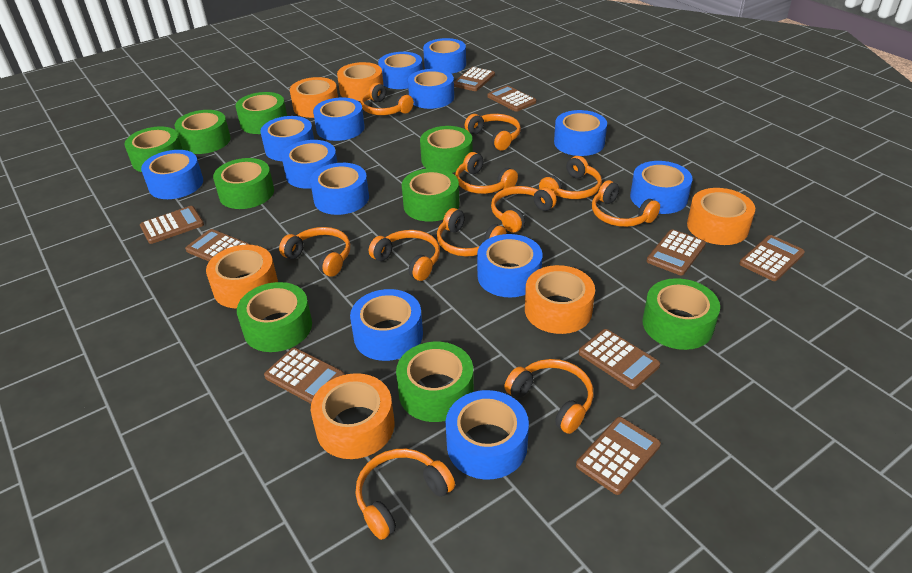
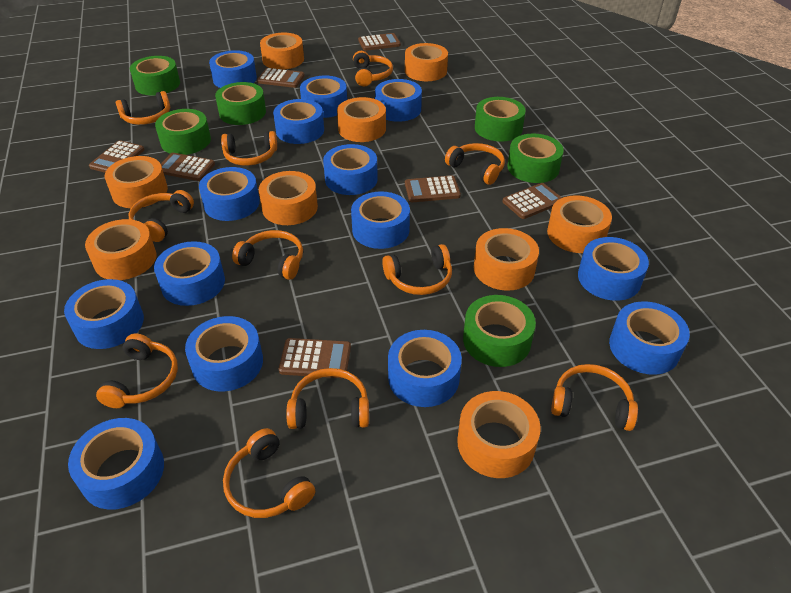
blue tape: 13 -> 14
brown calculator: 9 -> 7
green tape: 9 -> 6
orange tape: 6 -> 9

